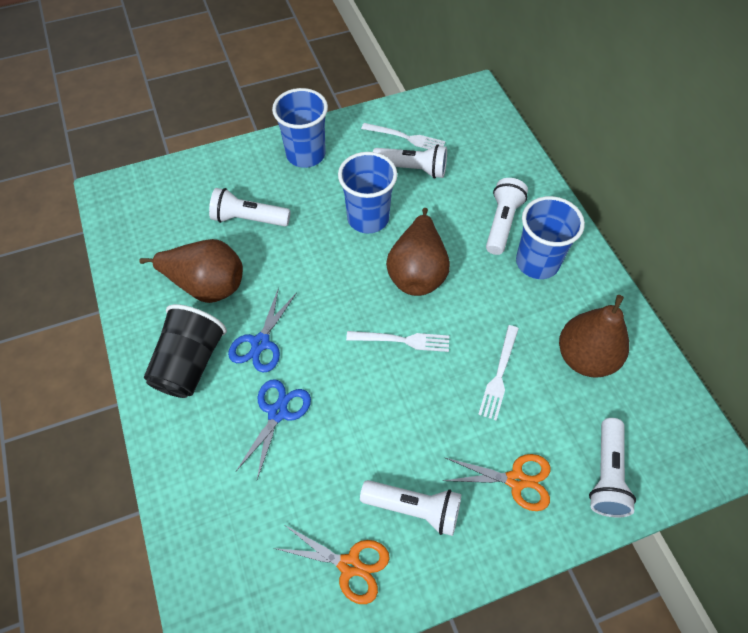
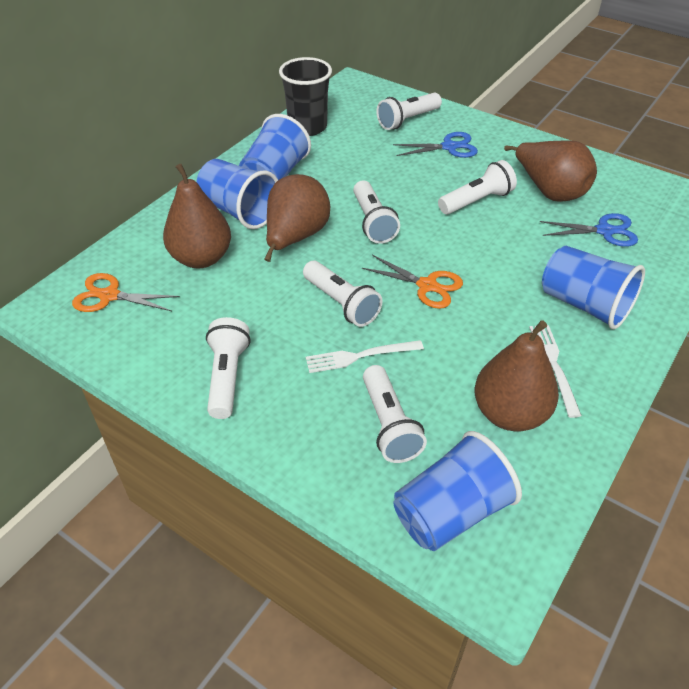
blue cup: 3 -> 4
brown pear: 3 -> 4
white flashlight: 5 -> 6
white fork: 3 -> 2

